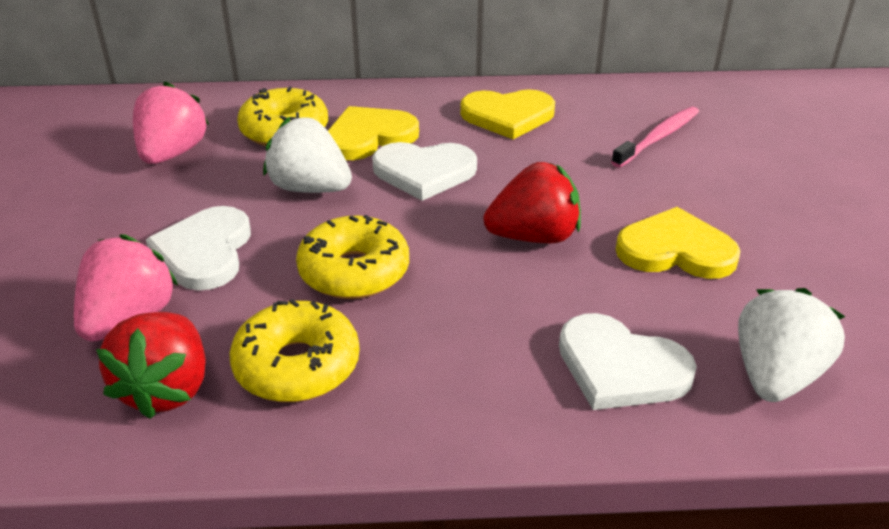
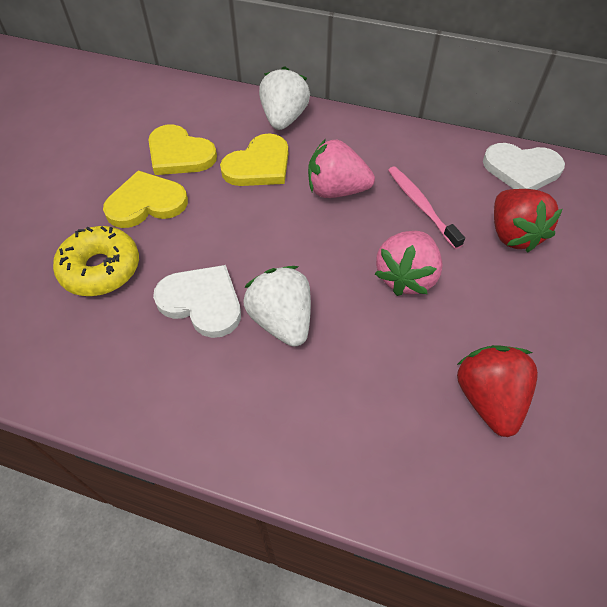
white heart: 3 -> 2
yellow donut: 3 -> 1

